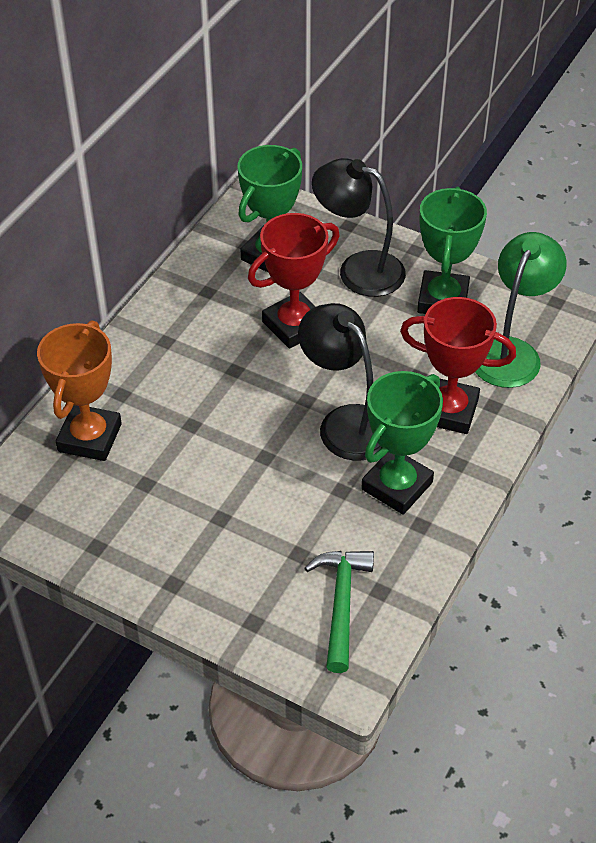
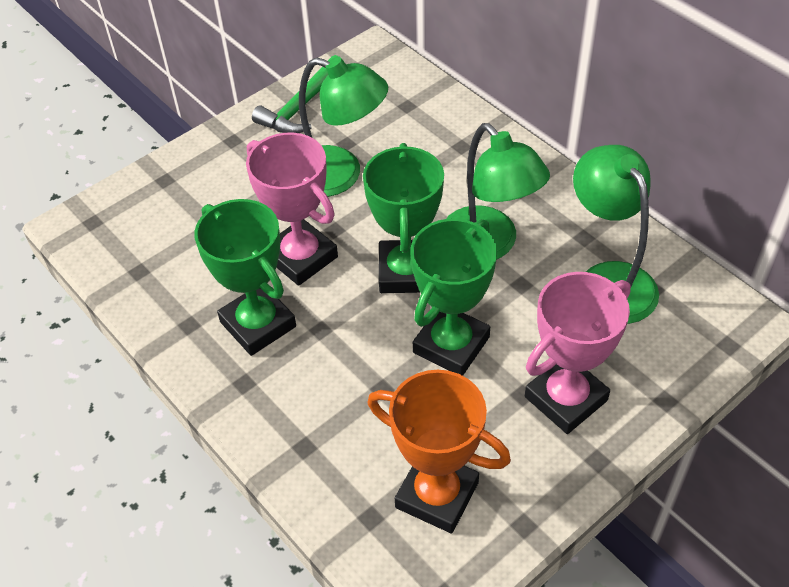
black lamp: 2 -> 0
green lamp: 1 -> 3
pink trophy: 0 -> 2
red trophy: 2 -> 0

